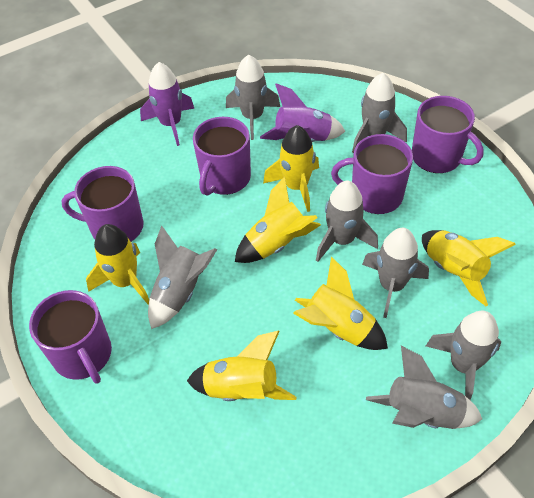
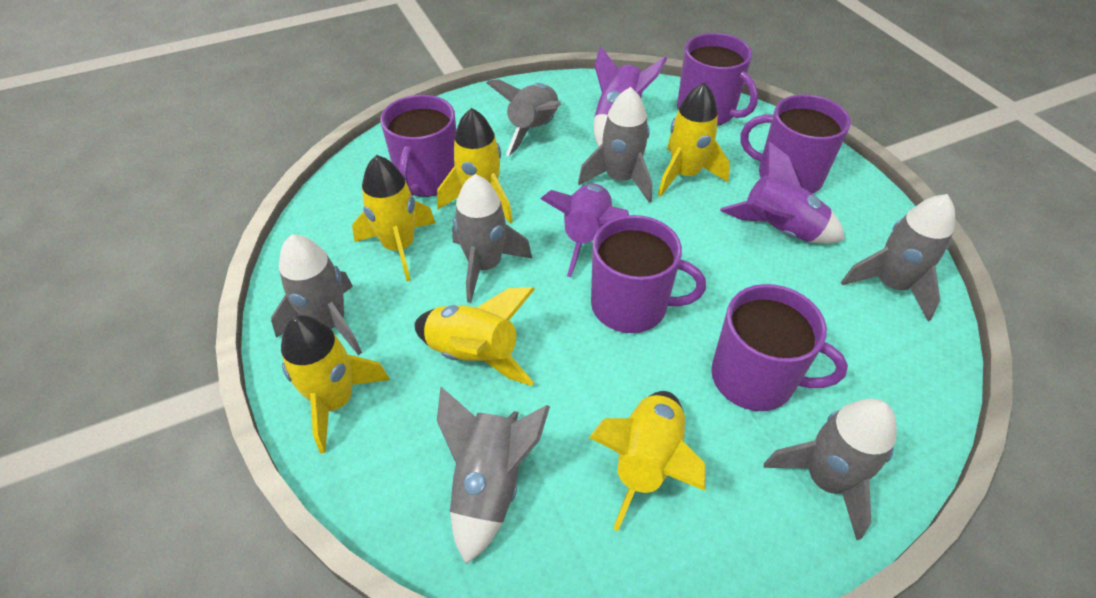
purple rocket: 2 -> 3

